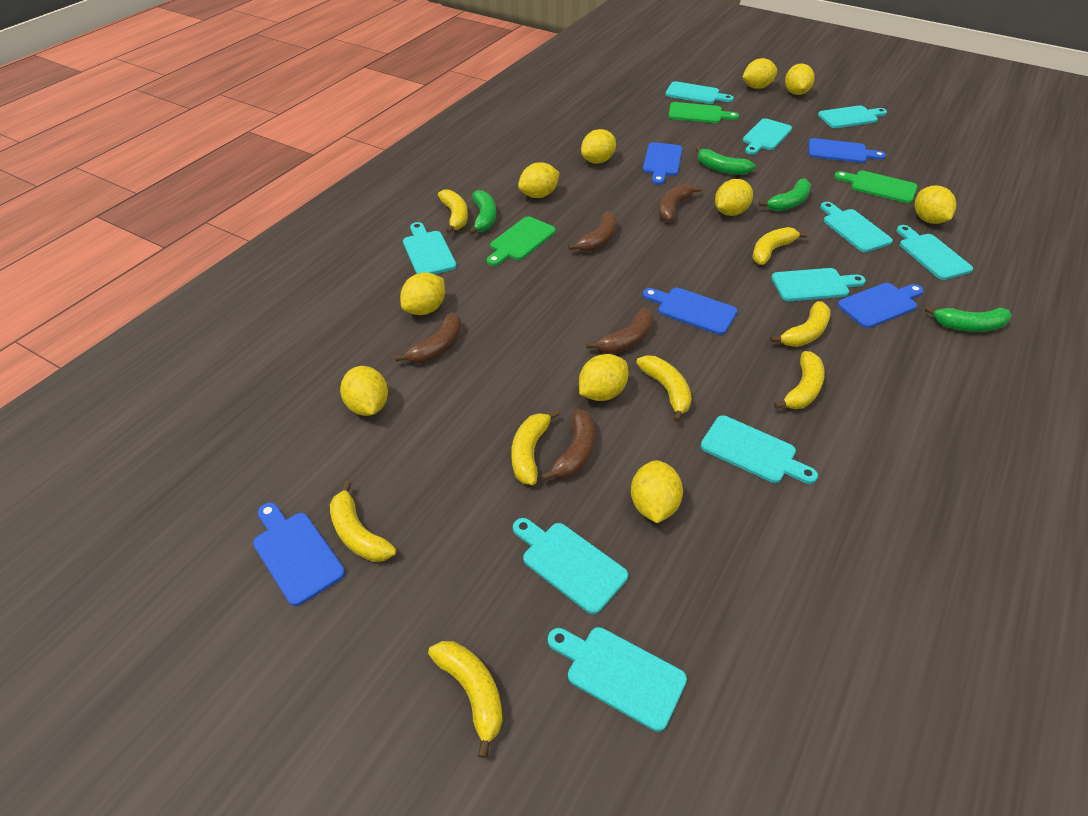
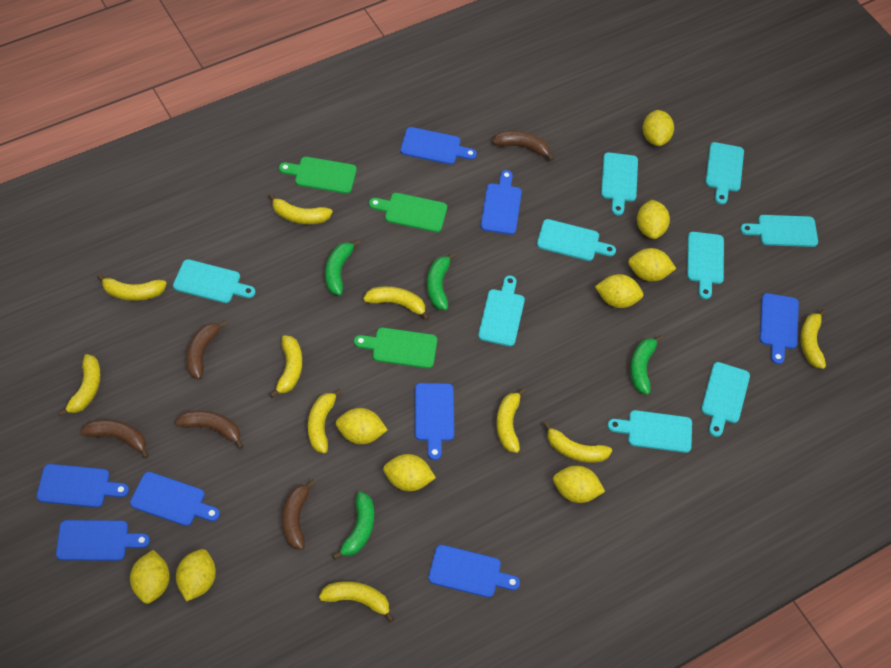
blue cutting board: 5 -> 8
turquoise cutting board: 10 -> 9
yellow banana: 8 -> 10
yellow lemon: 10 -> 9

